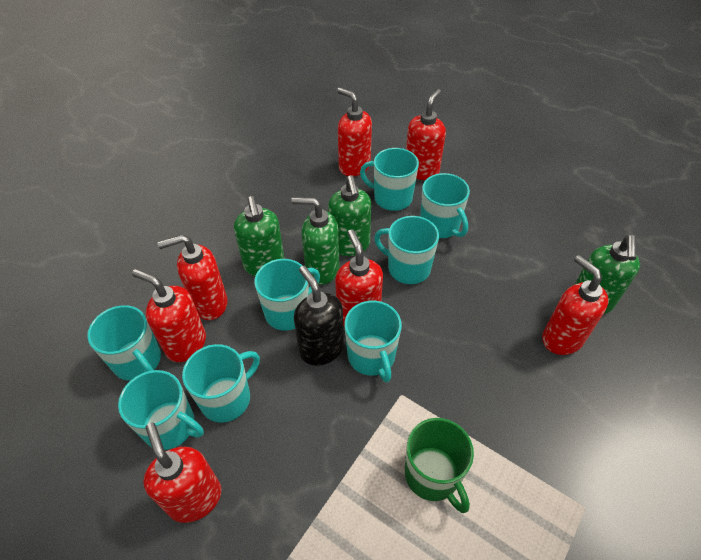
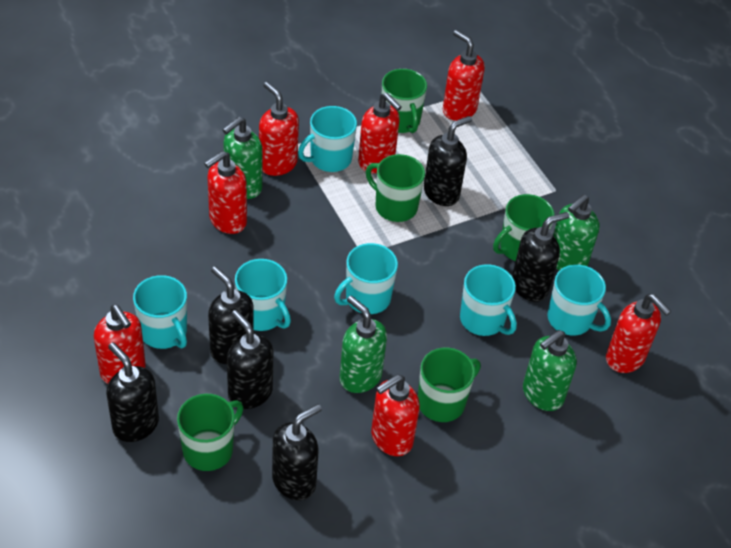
black soap dispenser: 1 -> 6
green mug: 1 -> 5
turquoise mug: 8 -> 6

